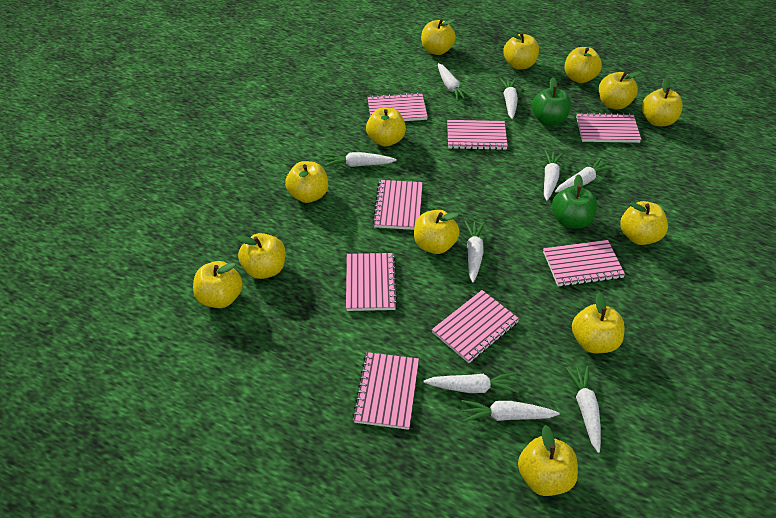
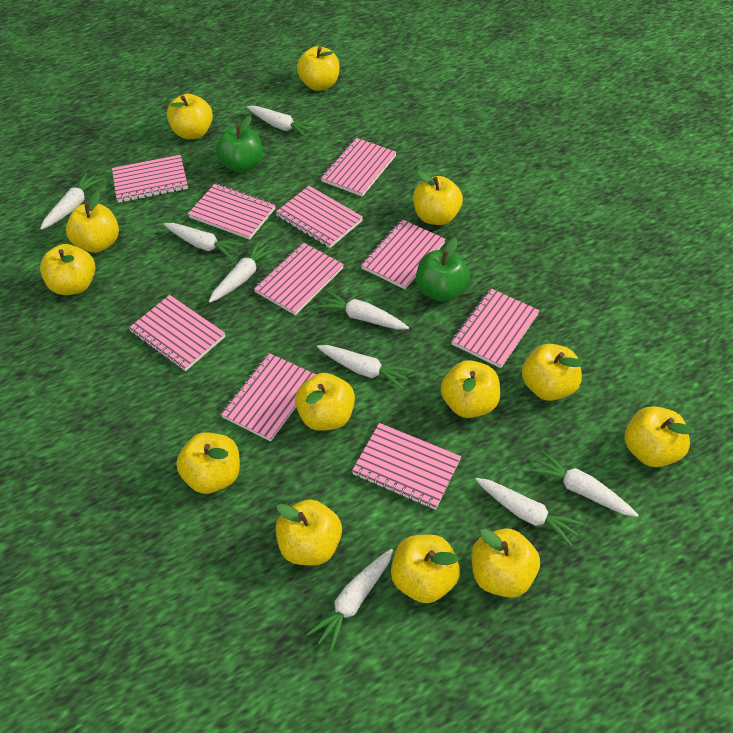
pink notebook: 8 -> 10

